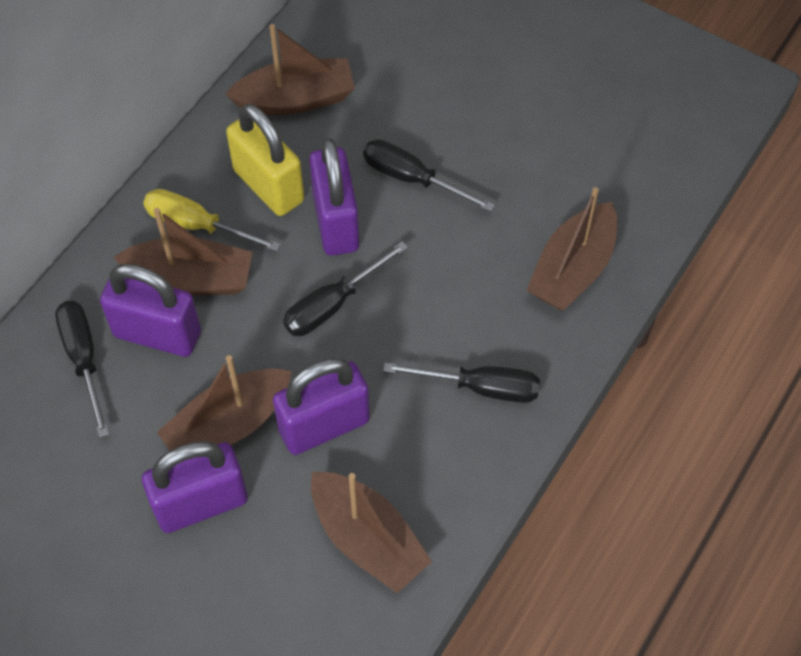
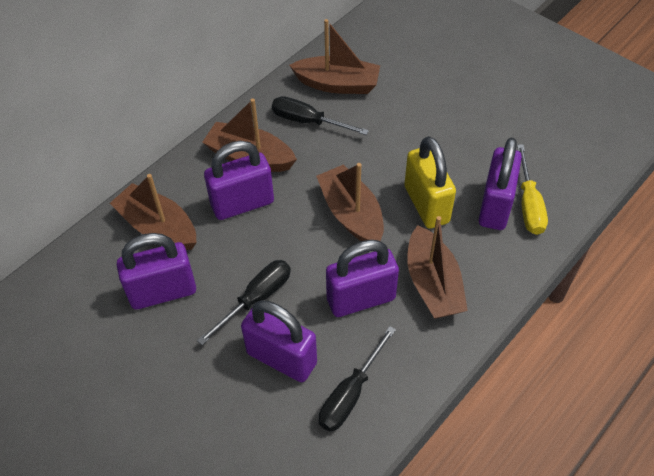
black screwdriver: 4 -> 3
purple padlock: 4 -> 5

